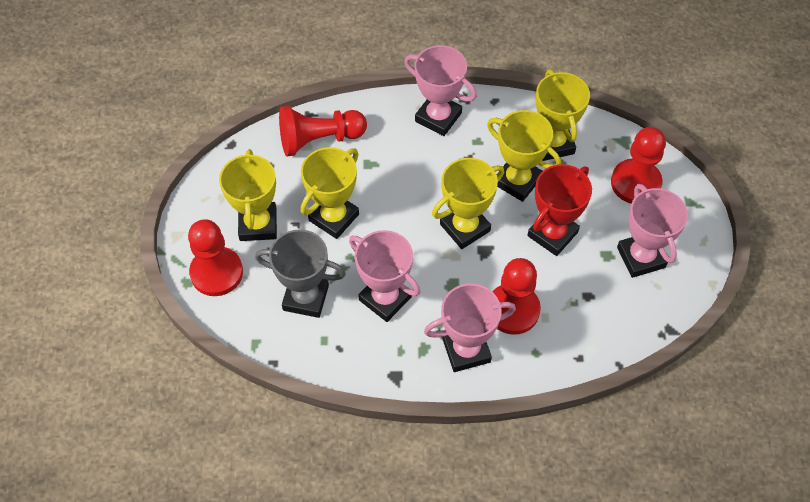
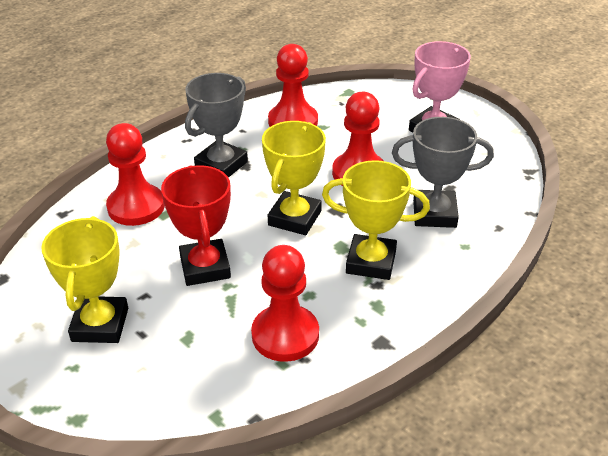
grey trophy: 1 -> 2
pink trophy: 4 -> 1
yellow trophy: 5 -> 3

